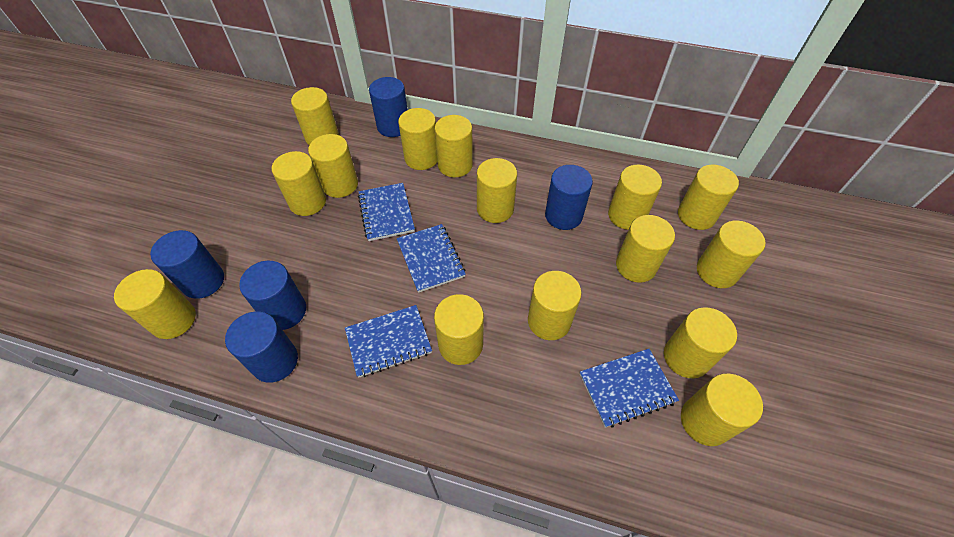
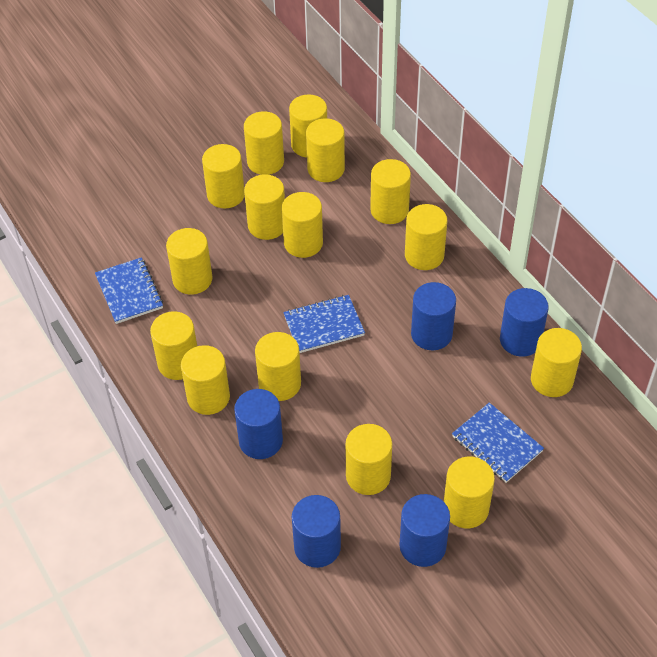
blue notebook: 4 -> 3

